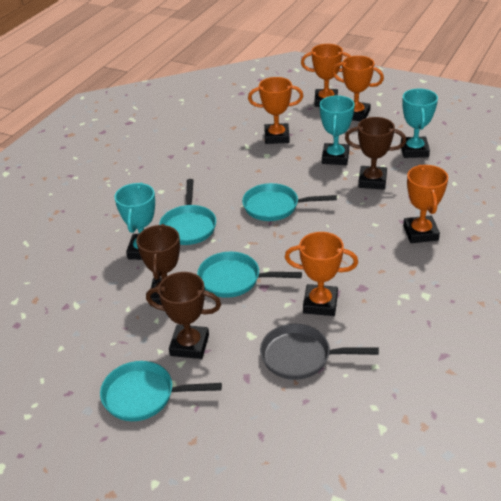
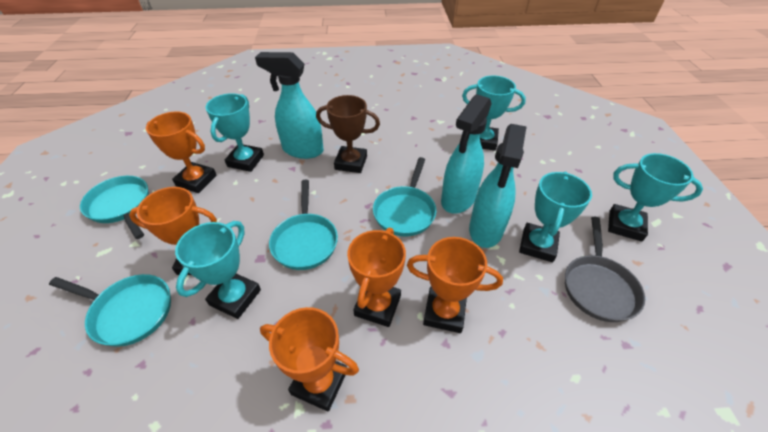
brown trophy: 3 -> 1
turquoise spray bottle: 0 -> 3
turquoise trophy: 3 -> 5

